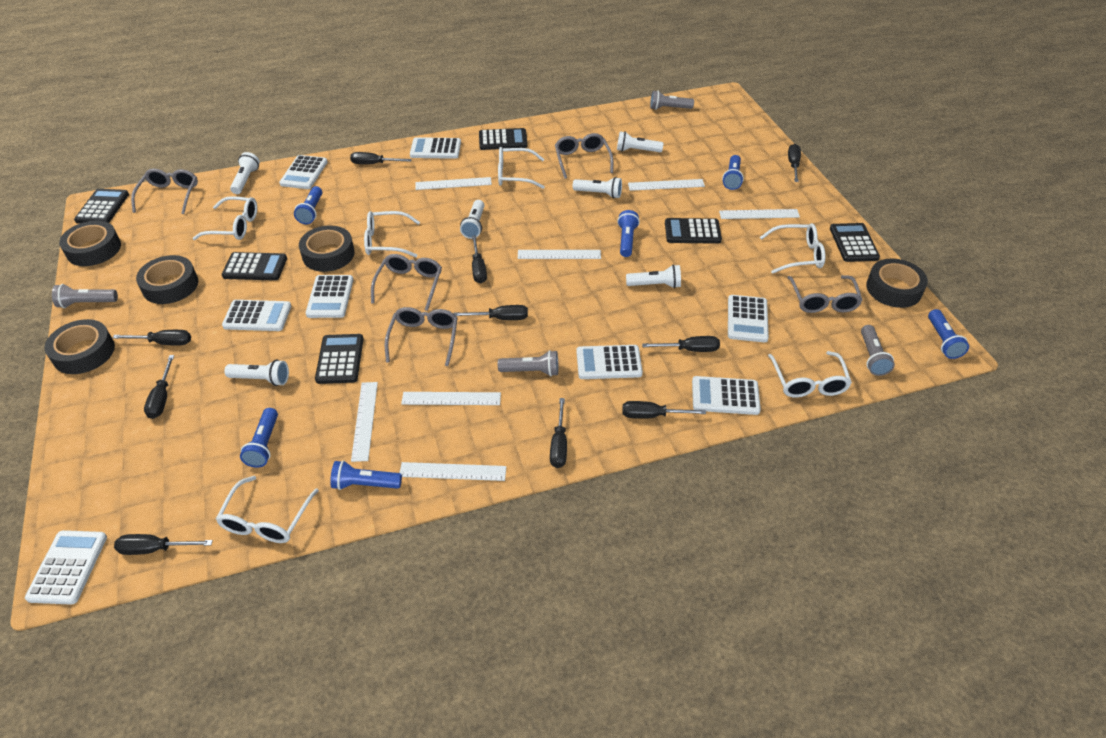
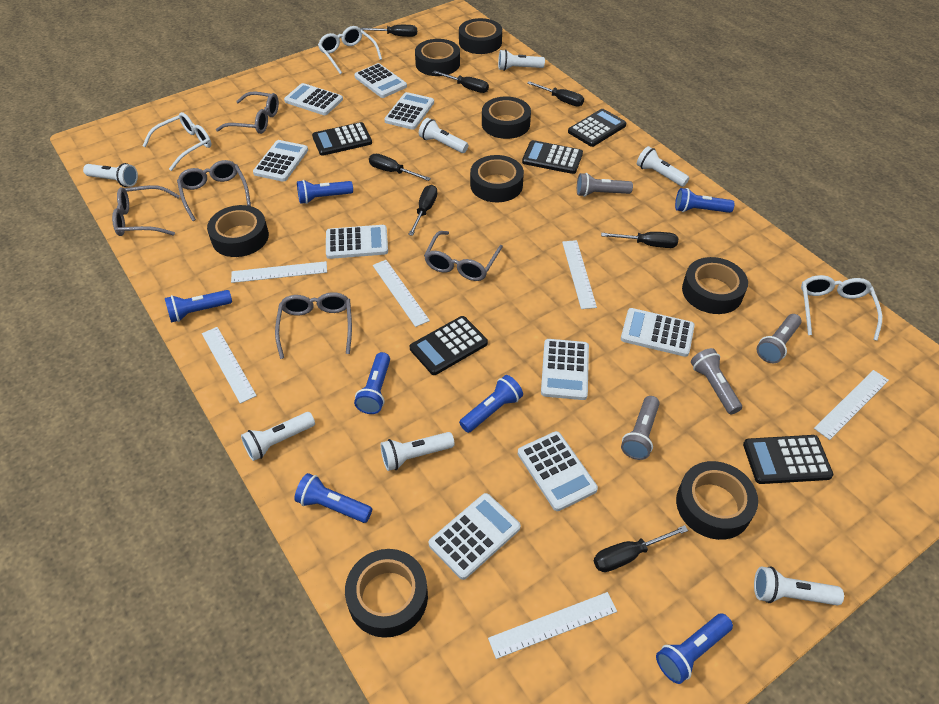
black calculator: 6 -> 5
black screwdriver: 10 -> 7
black tape: 5 -> 8
blue flashlight: 6 -> 7
white calculator: 8 -> 9
white flashlight: 6 -> 7
white glasses: 6 -> 3
white ruler: 7 -> 6

